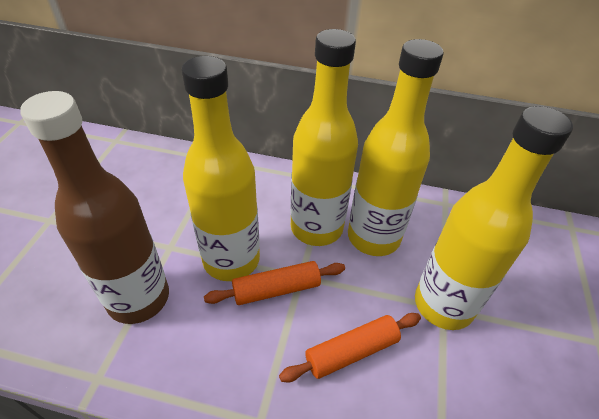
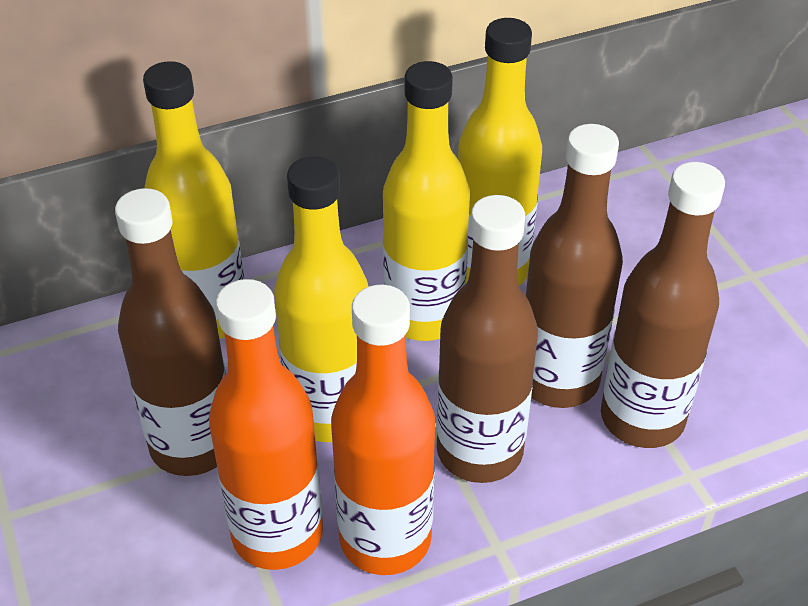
brown bottle: 1 -> 4
orange bottle: 0 -> 2
orange rolling pin: 2 -> 0

